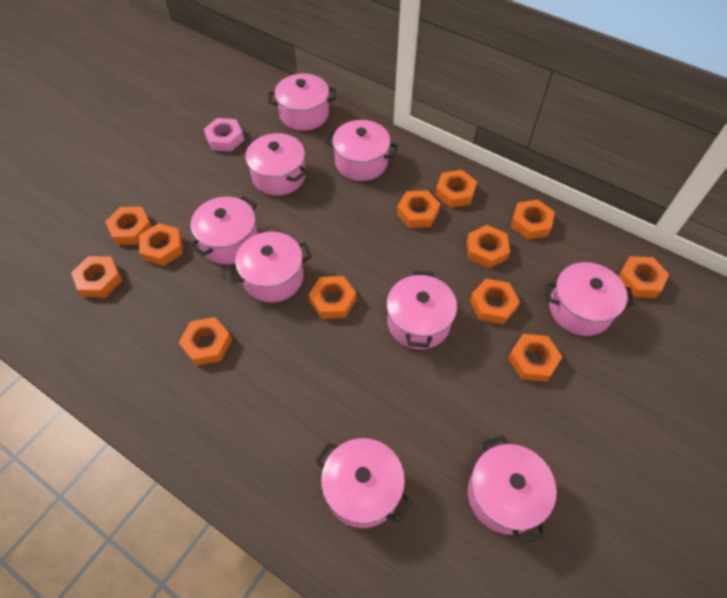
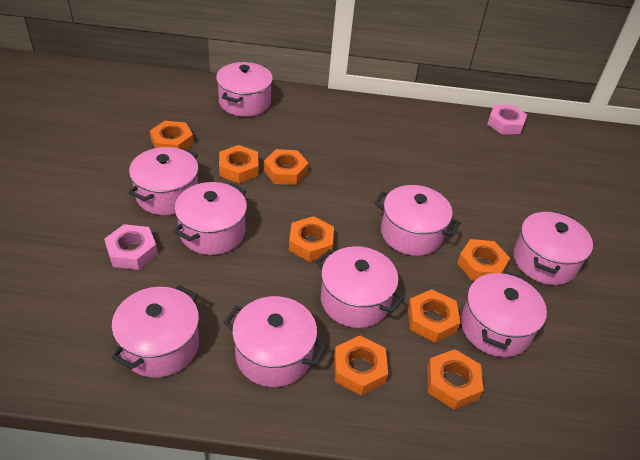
orange nut: 12 -> 8
pink nut: 1 -> 2

